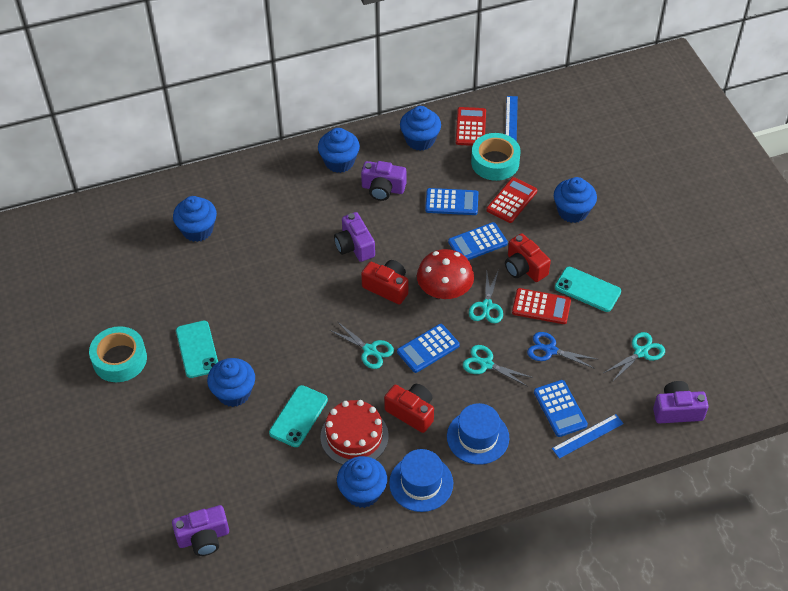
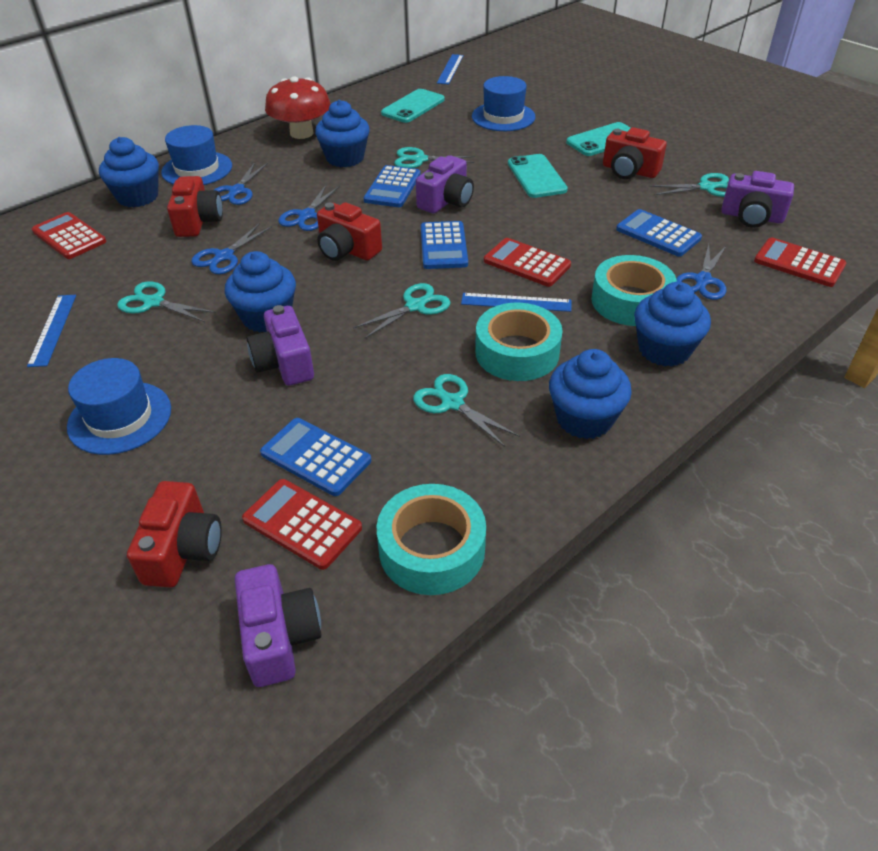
blue cupcake: 6 -> 5
blue hat: 2 -> 3
blue ruler: 2 -> 3
blue scissors: 1 -> 4
red cake: 1 -> 0
red calculator: 3 -> 4
red camera: 3 -> 4
turquoise scissors: 4 -> 5
turquoise tape: 2 -> 3

